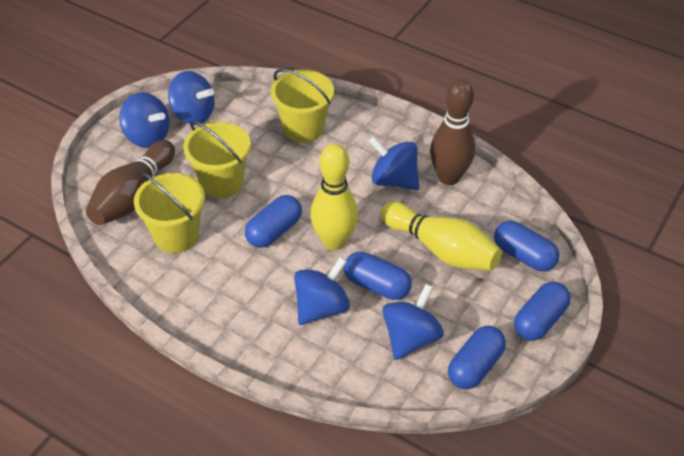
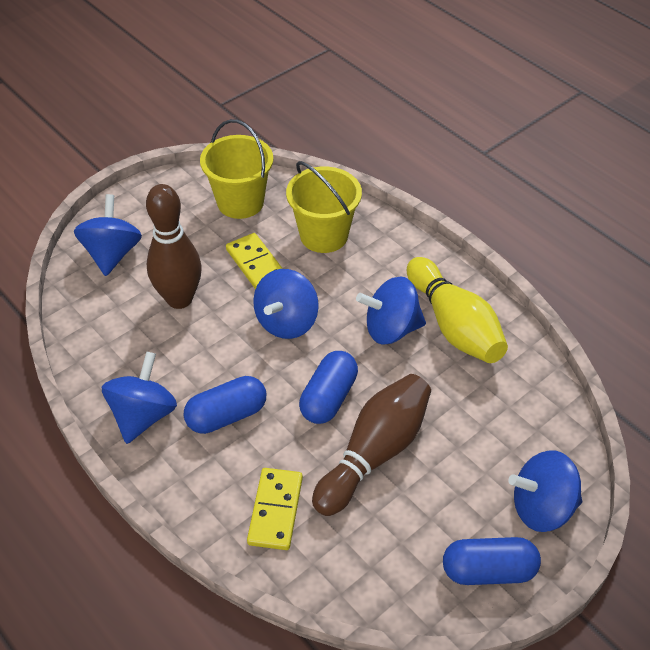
blue capsule: 5 -> 3
yellow bowling pin: 2 -> 1
yellow bucket: 3 -> 2
yellow domino: 0 -> 2

